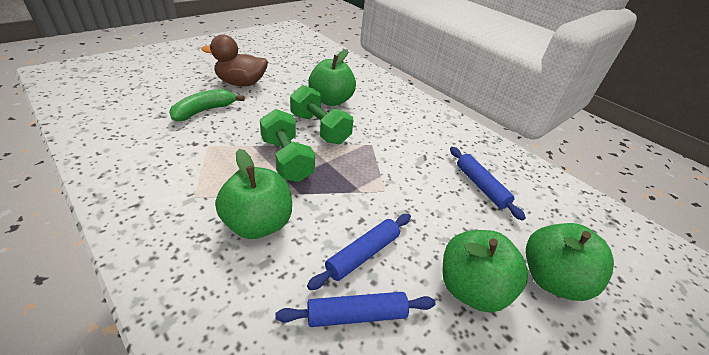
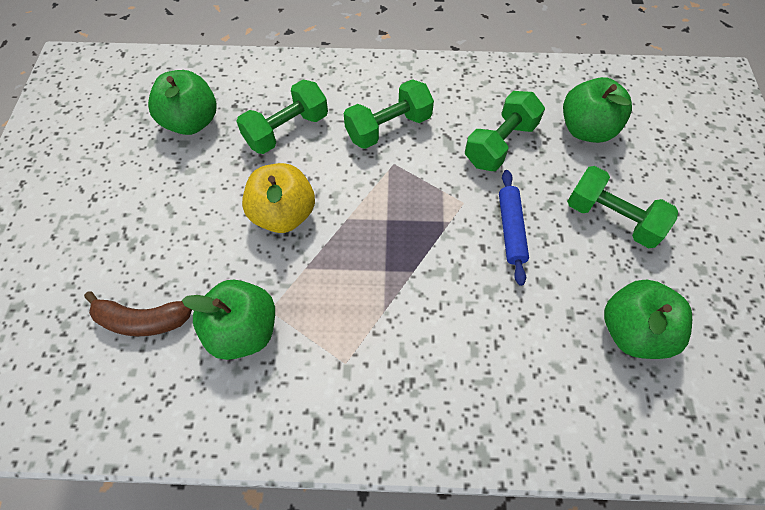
blue rolling pin: 3 -> 1
brown banana: 0 -> 1
brown duck: 1 -> 0
green banana: 1 -> 0
green dumbbell: 2 -> 4
yellow apple: 0 -> 1

